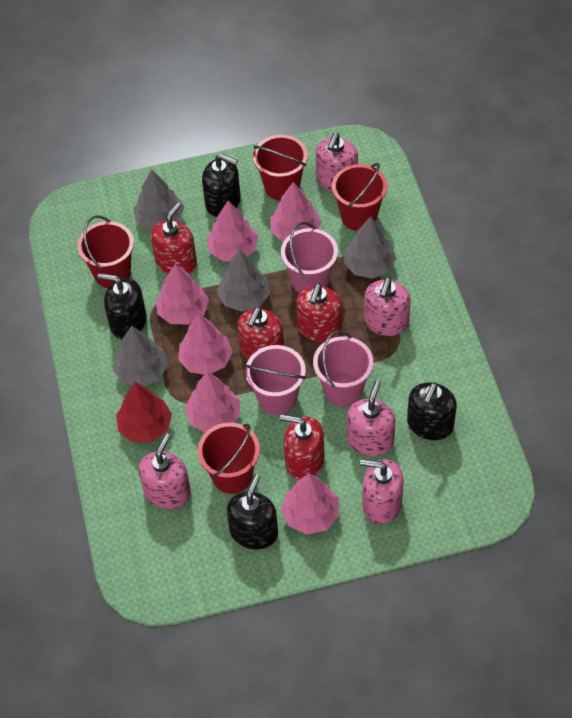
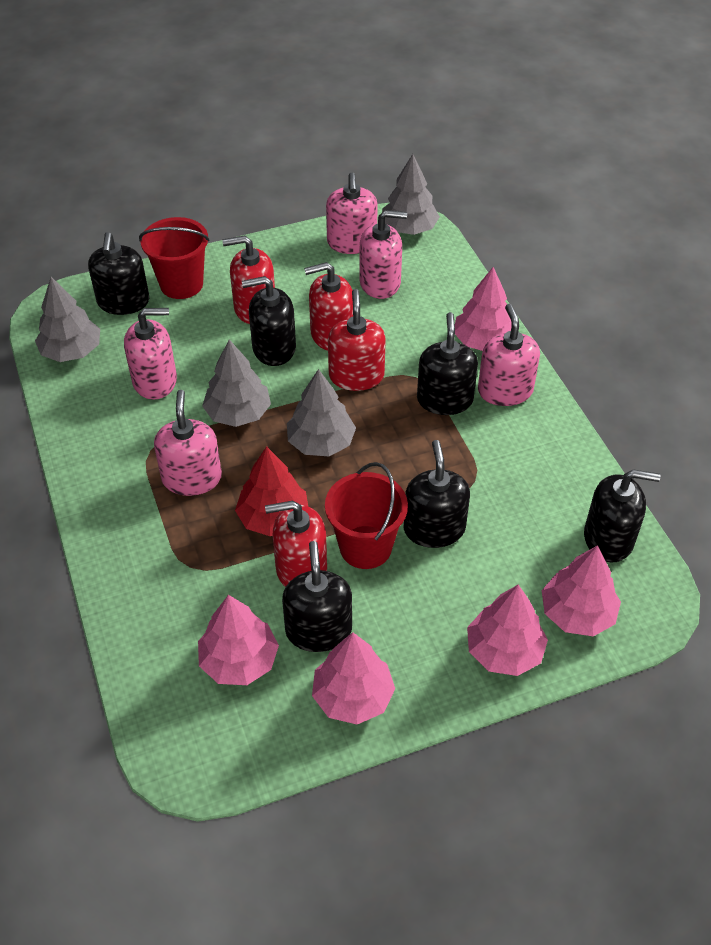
black soap dispenser: 4 -> 6
pink bucket: 3 -> 0
pink tree: 6 -> 5
red bucket: 4 -> 2

